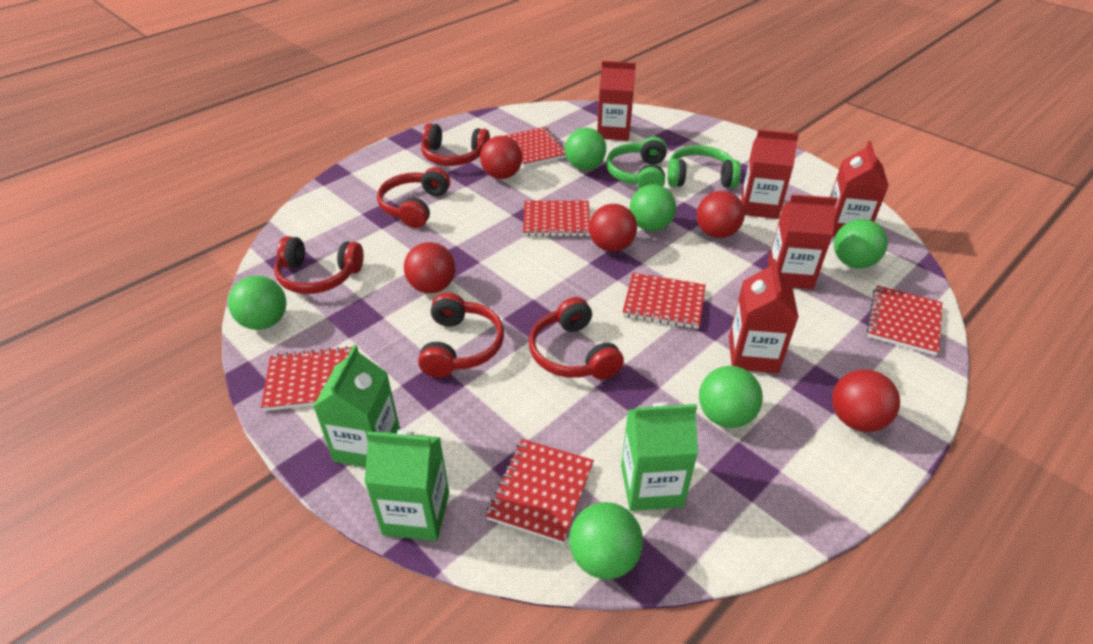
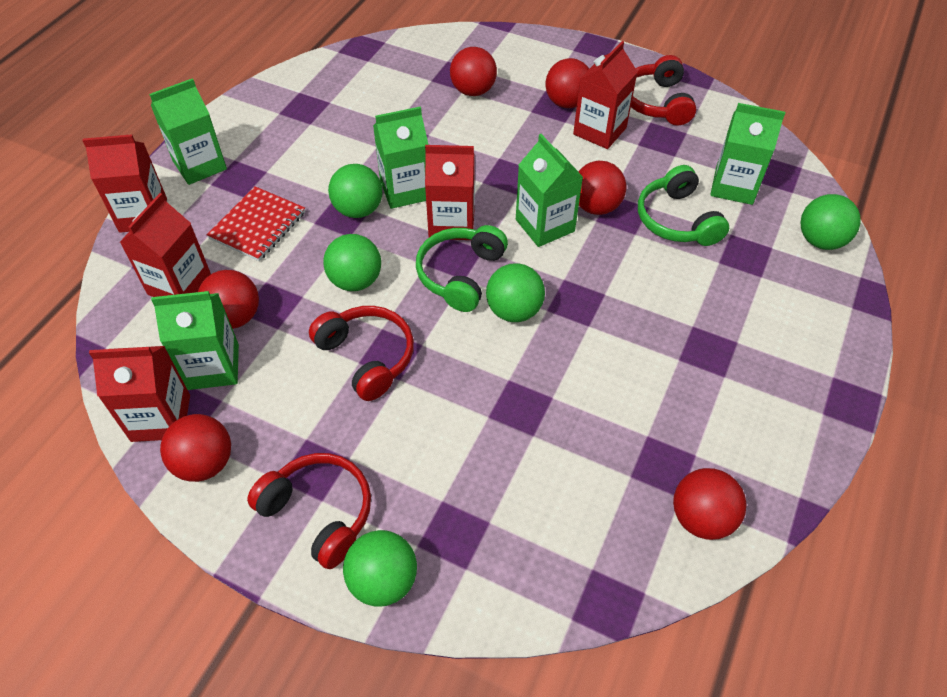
green ball: 6 -> 5
green carton: 3 -> 5
red ball: 5 -> 6
red headphones: 5 -> 3
red notebook: 6 -> 1

